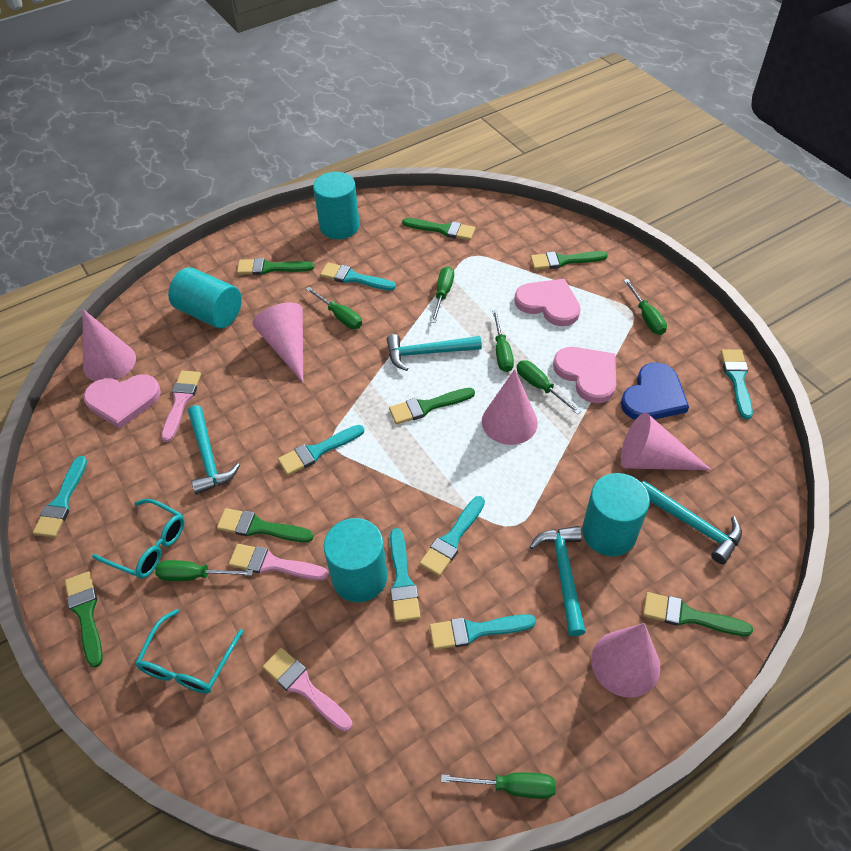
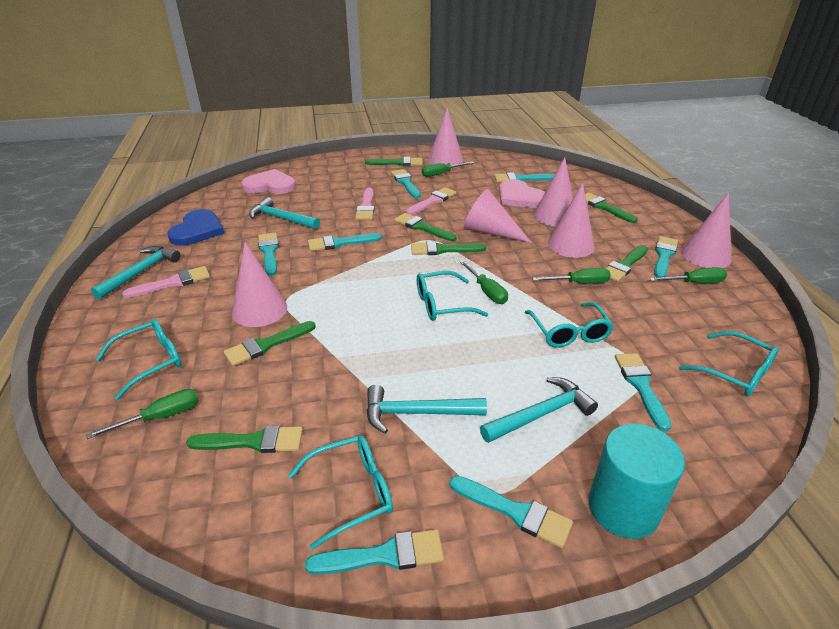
green screwdriver: 7 -> 5
pink cone: 5 -> 6
pink heart: 3 -> 2
turquoise brush: 7 -> 8
turquoise cylinder: 4 -> 1
turquoise glasses: 2 -> 5

